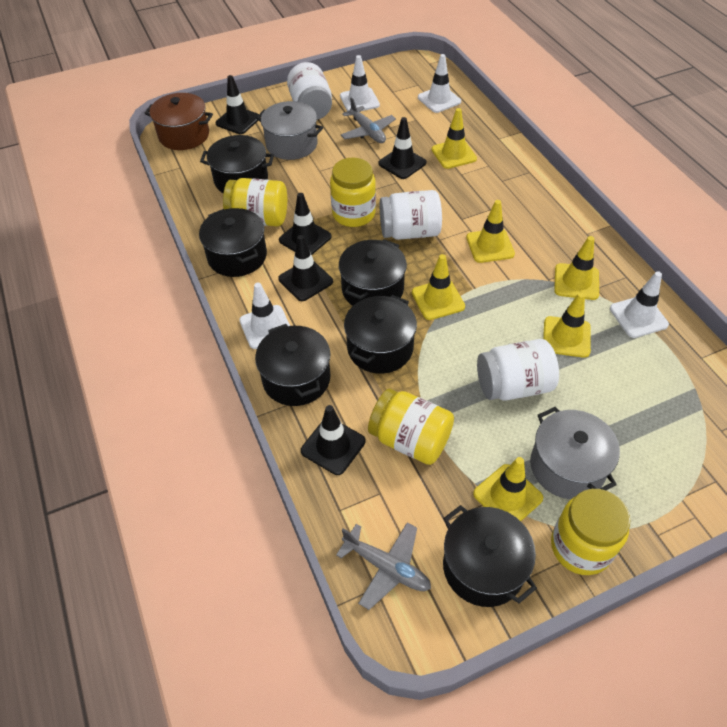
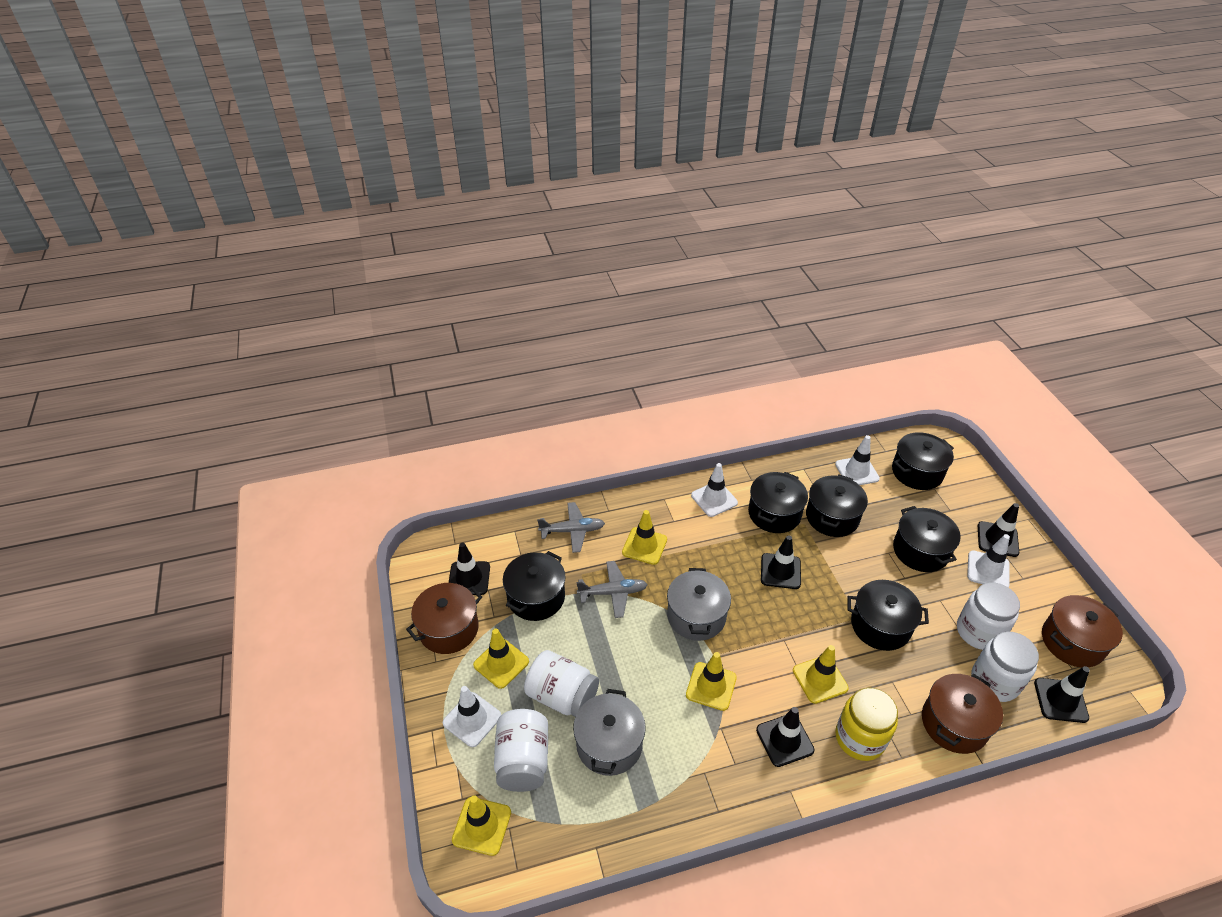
brown pot: 1 -> 3
white jar: 3 -> 4
yellow jar: 4 -> 1
yellow traffic cone: 6 -> 5

